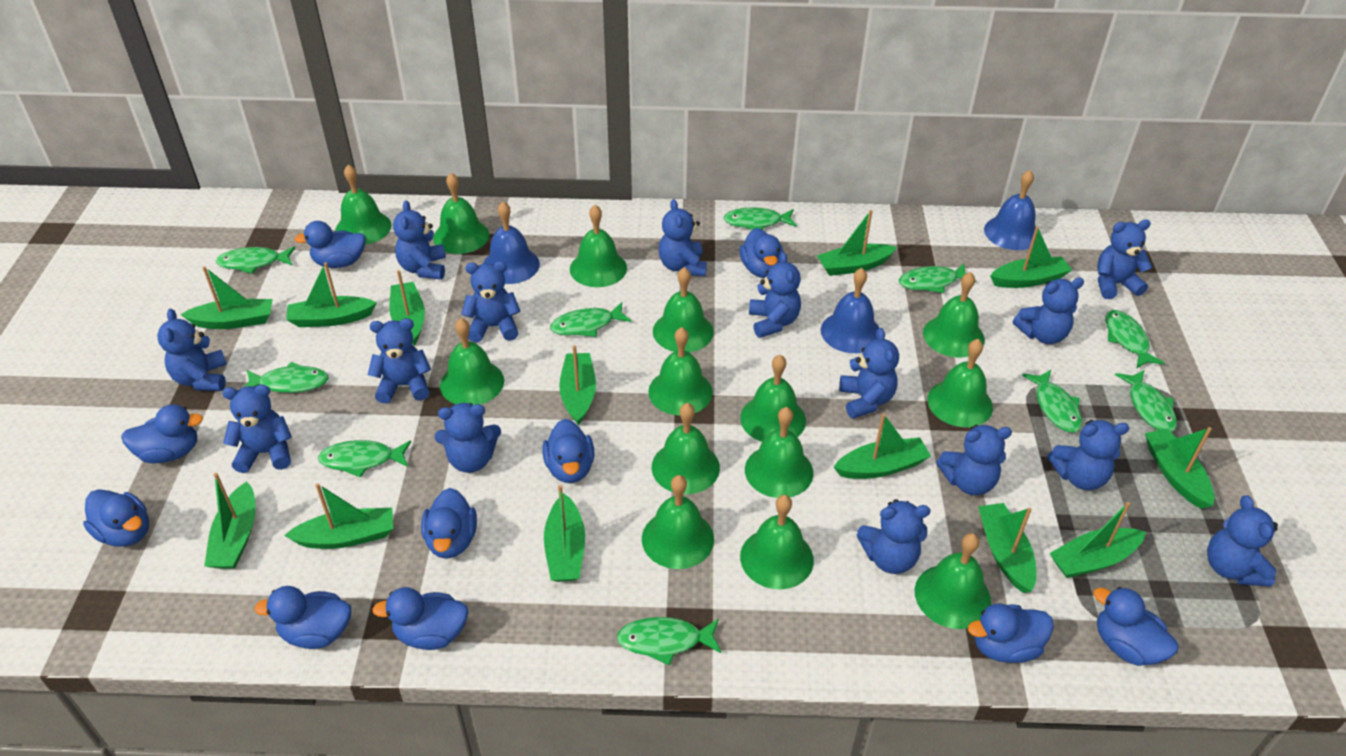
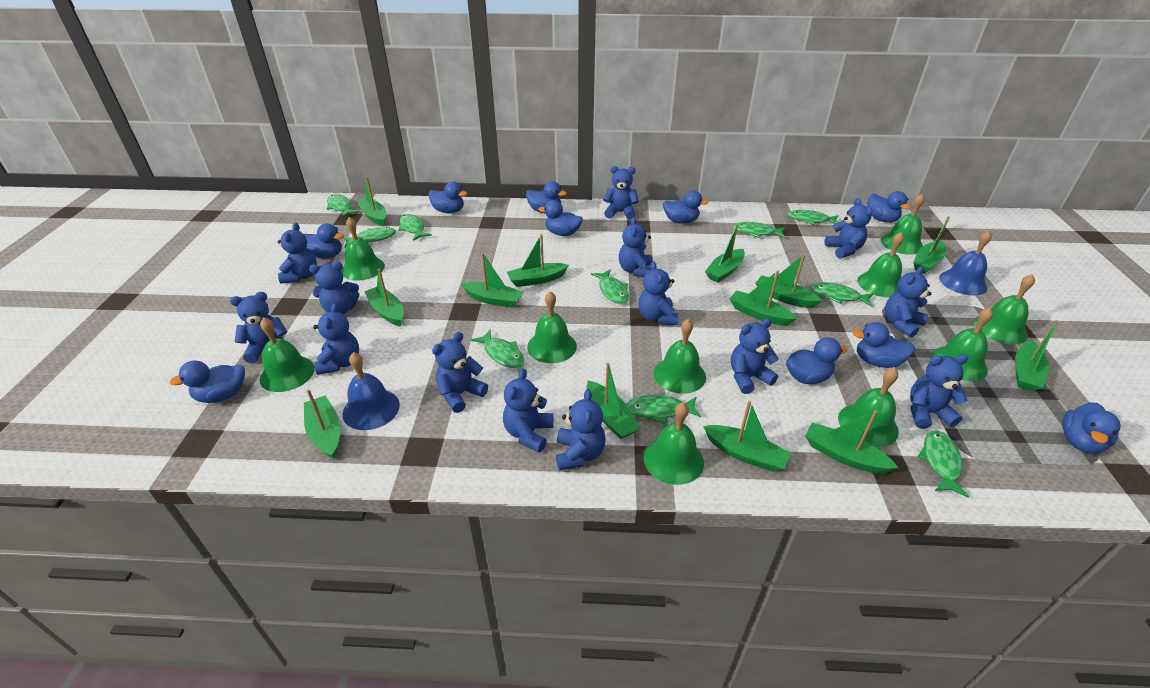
blue bell: 3 -> 2
blue teddy bear: 15 -> 14
green bell: 14 -> 10

